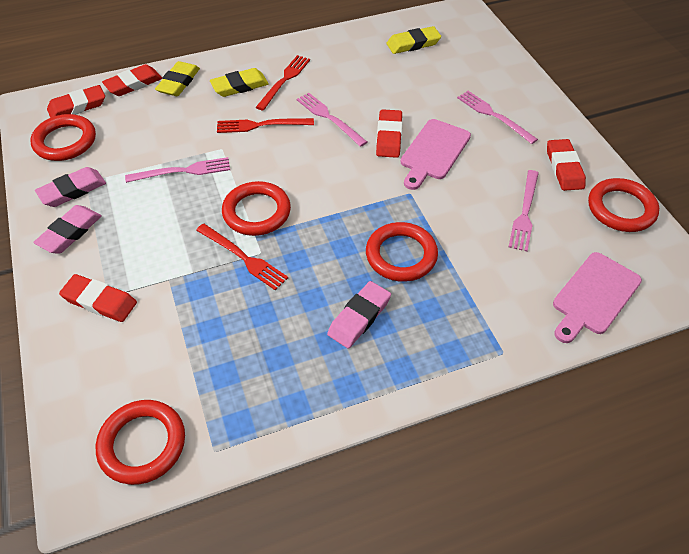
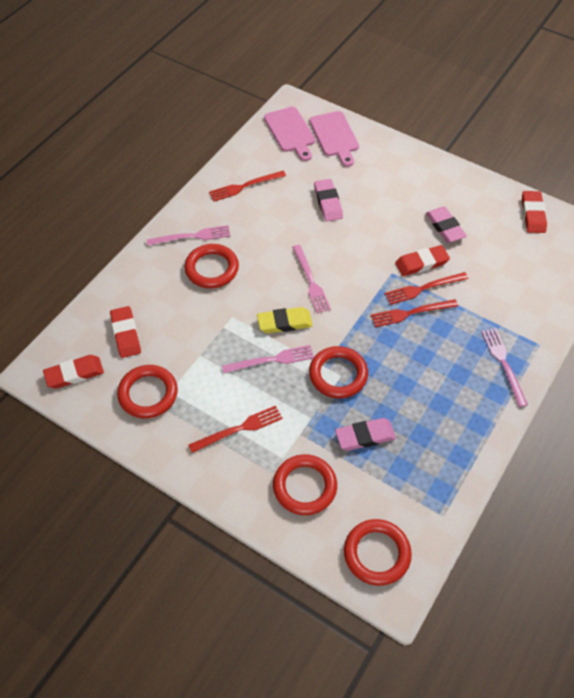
red eraser: 5 -> 4
red fork: 3 -> 4
yellow eraser: 3 -> 1

